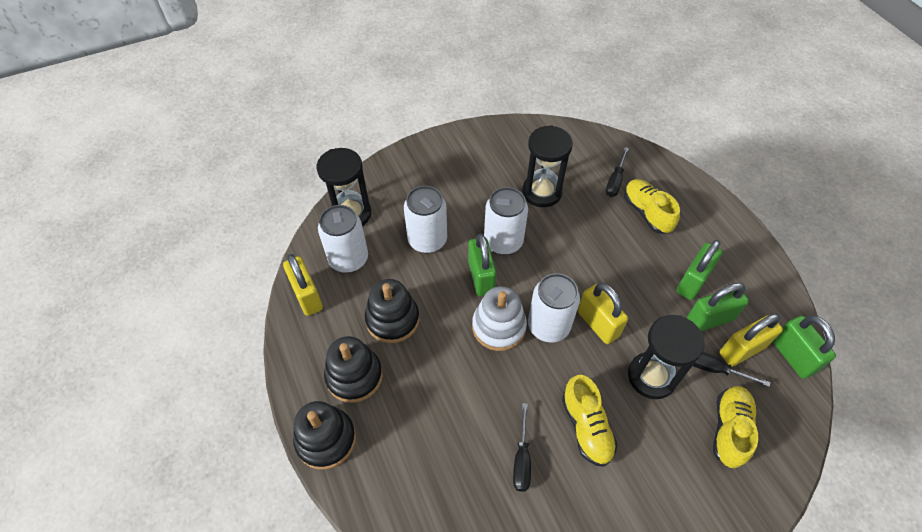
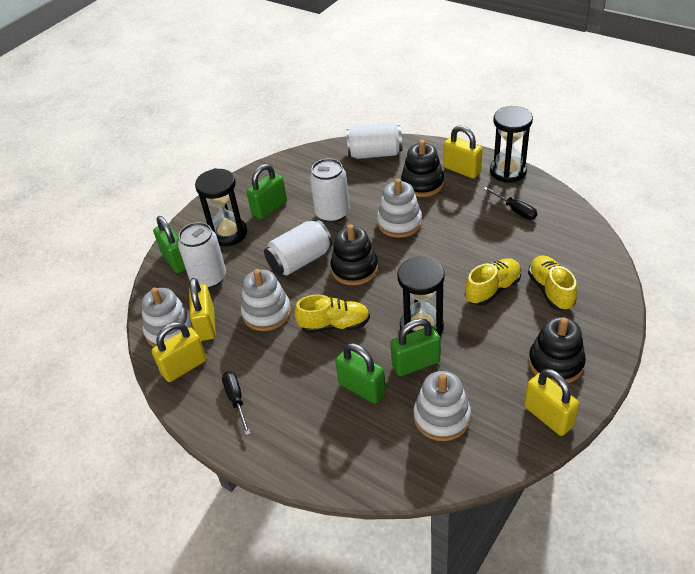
black screwdriver: 3 -> 2
white stacking toy: 1 -> 4
yellow padlock: 3 -> 4

